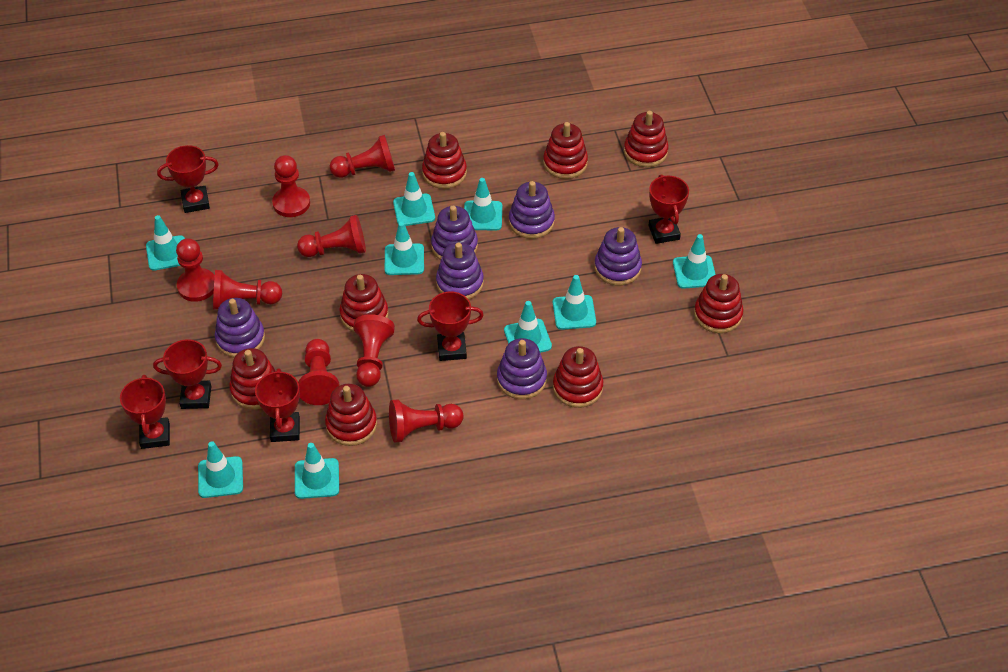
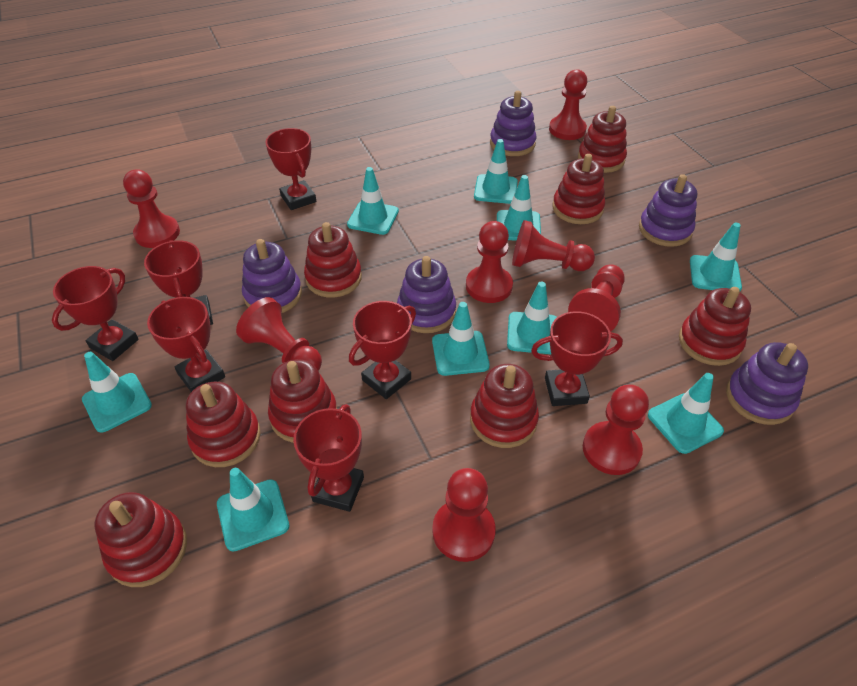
purple stacking toy: 6 -> 5
red trophy: 6 -> 7

